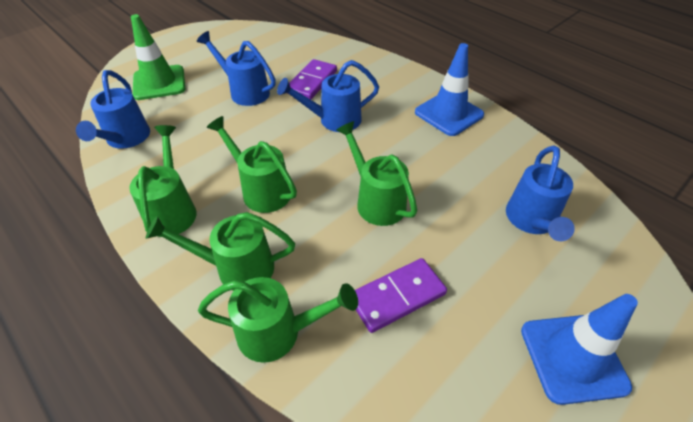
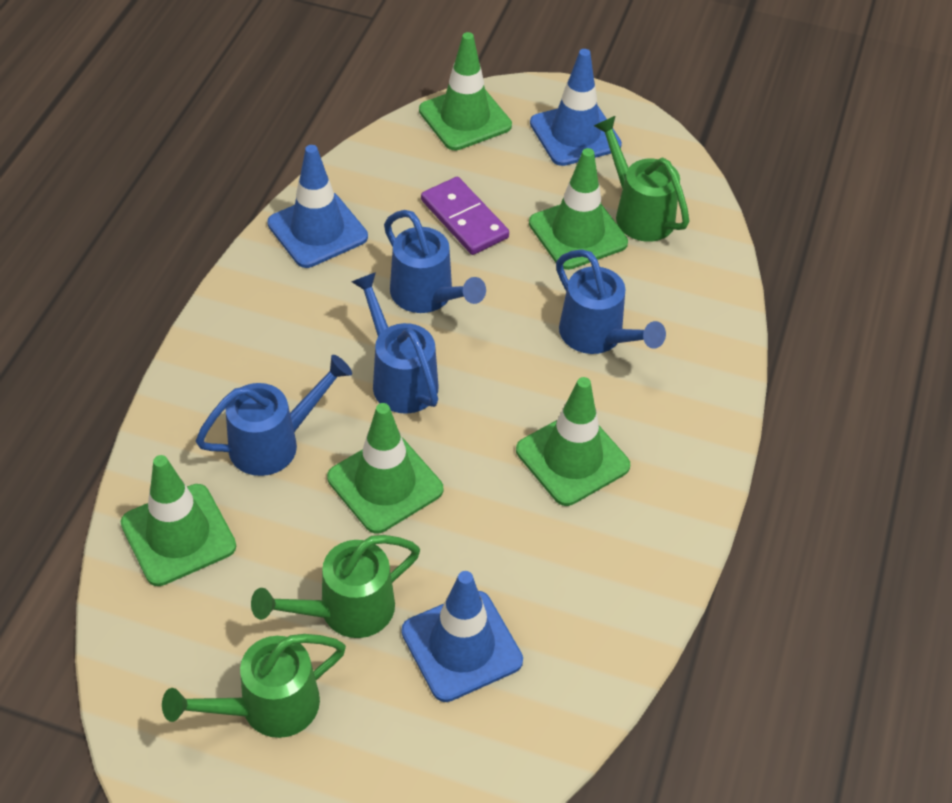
blue traffic cone: 2 -> 3
green traffic cone: 1 -> 5
green watering can: 5 -> 3
purple domino: 2 -> 1

